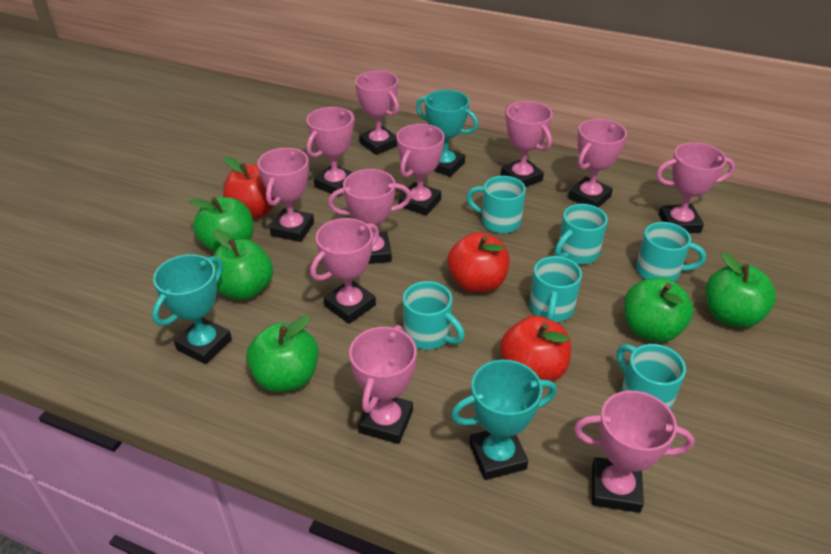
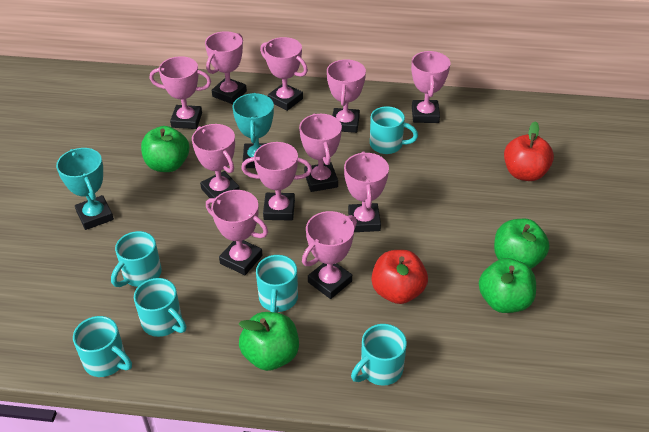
green apple: 5 -> 4
red apple: 3 -> 2
turquoise trophy: 3 -> 2

